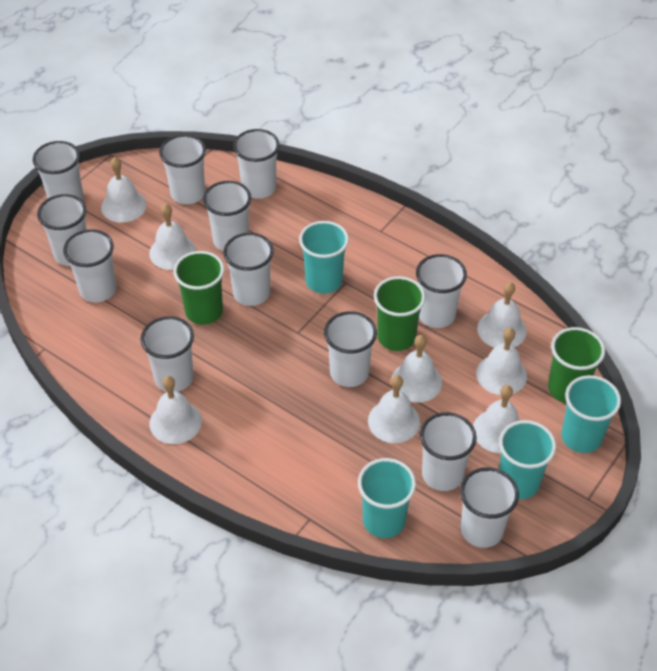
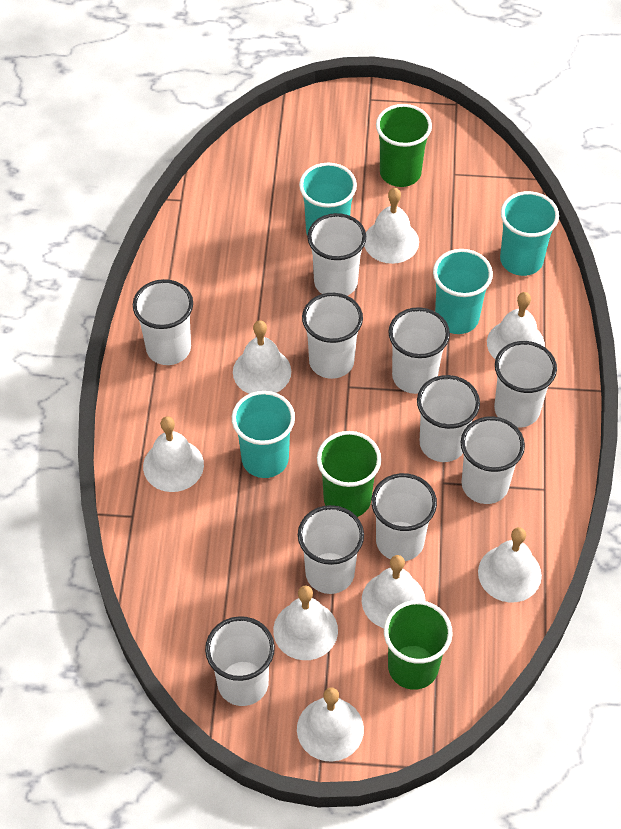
white cup: 12 -> 10

